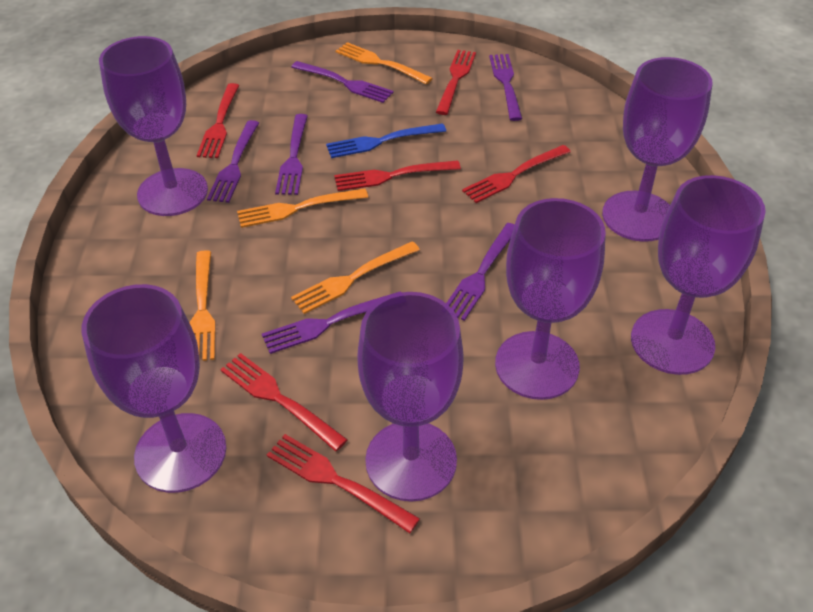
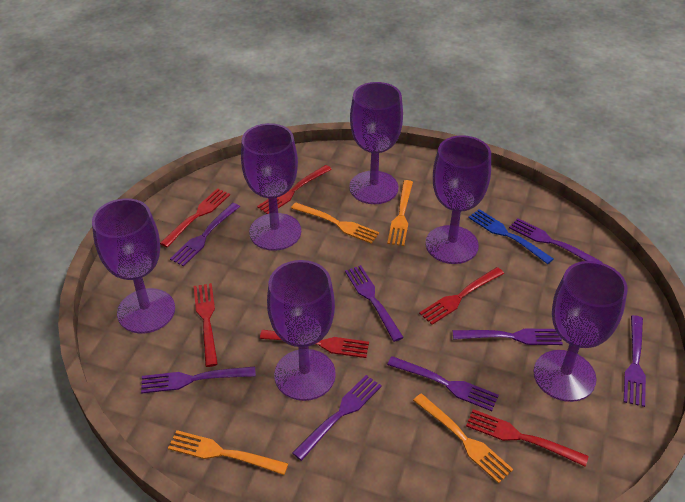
purple fork: 6 -> 8

